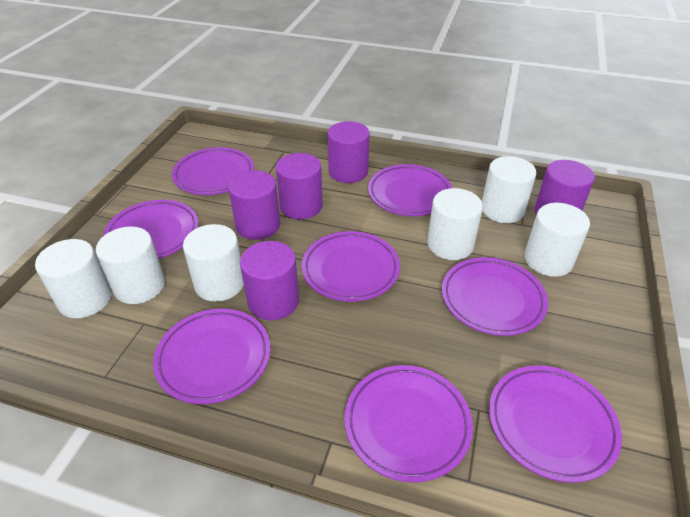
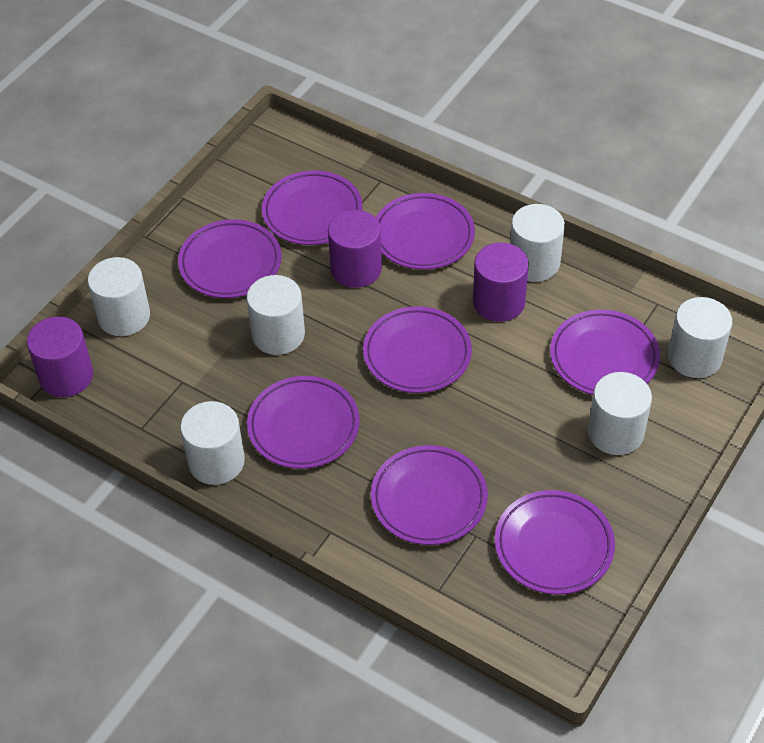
purple cylinder: 5 -> 3

